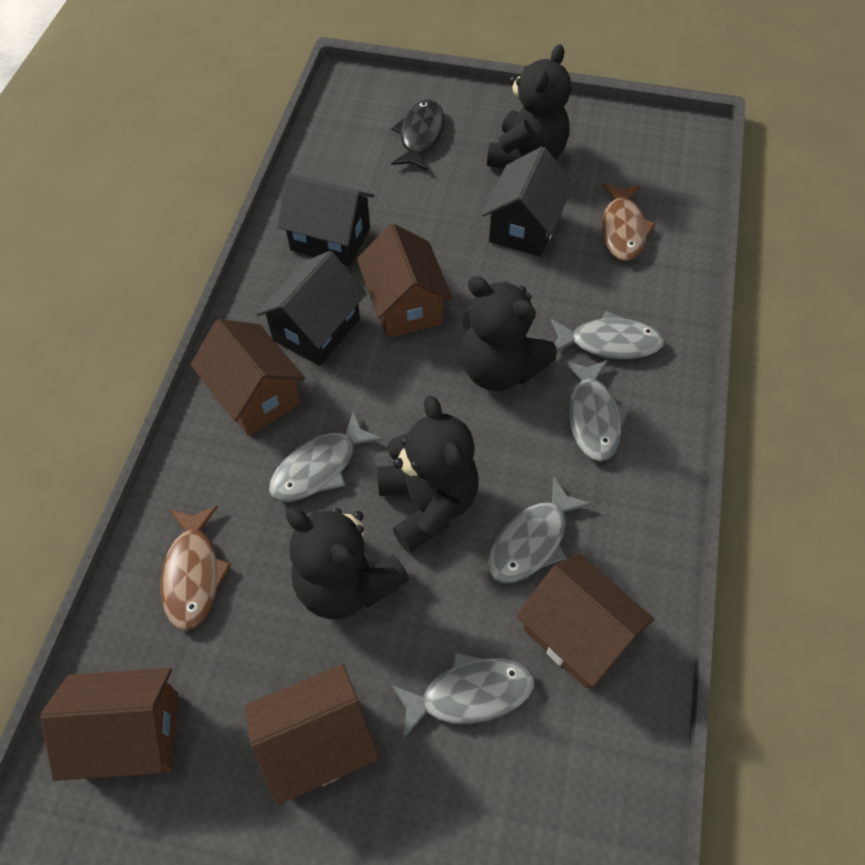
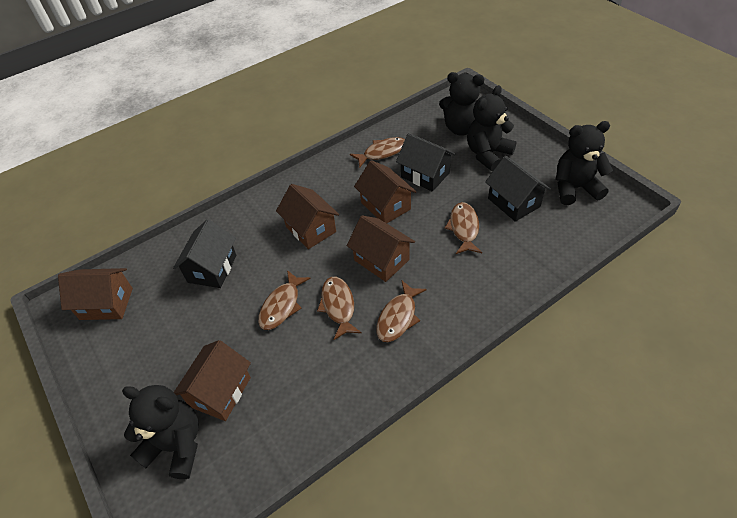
black fish: 1 -> 0
brown fish: 2 -> 5
grey fish: 5 -> 0

